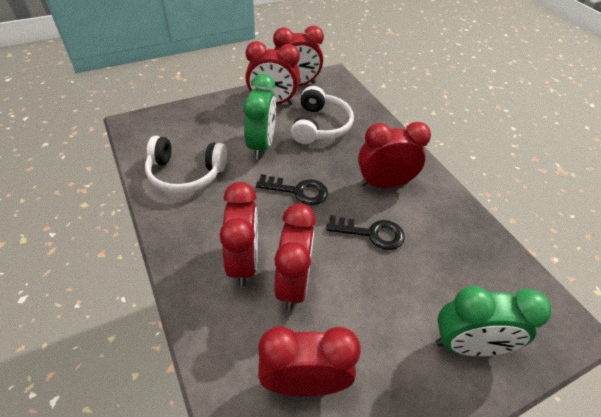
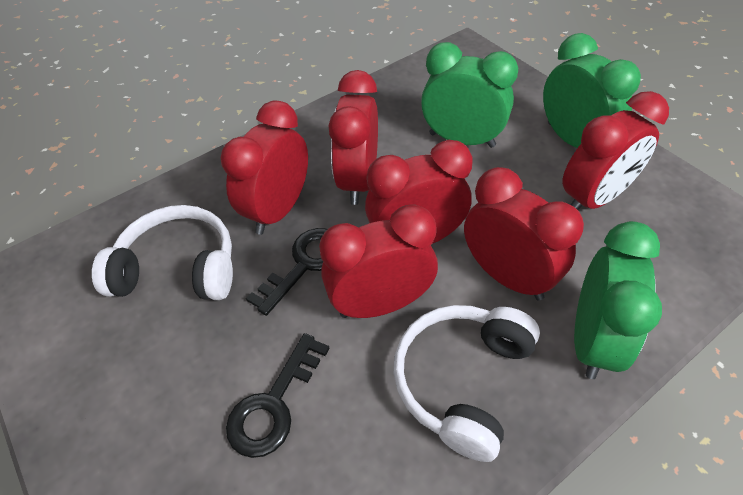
green clock: 2 -> 3

